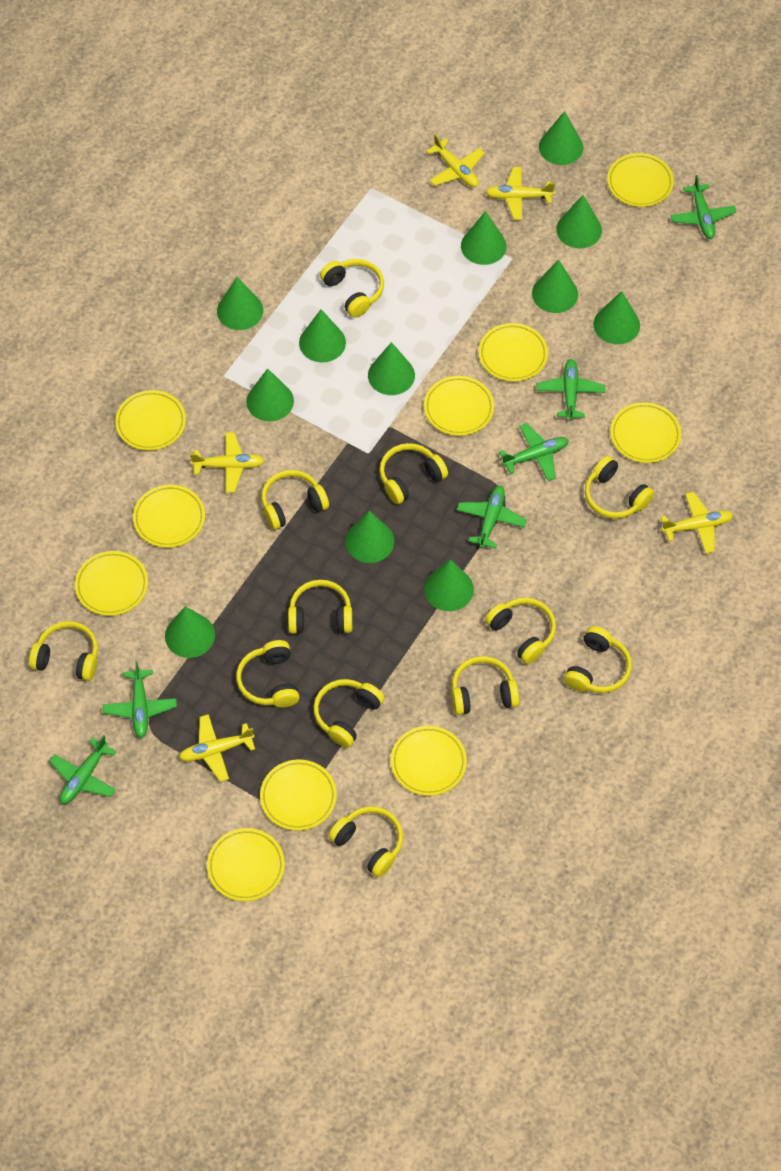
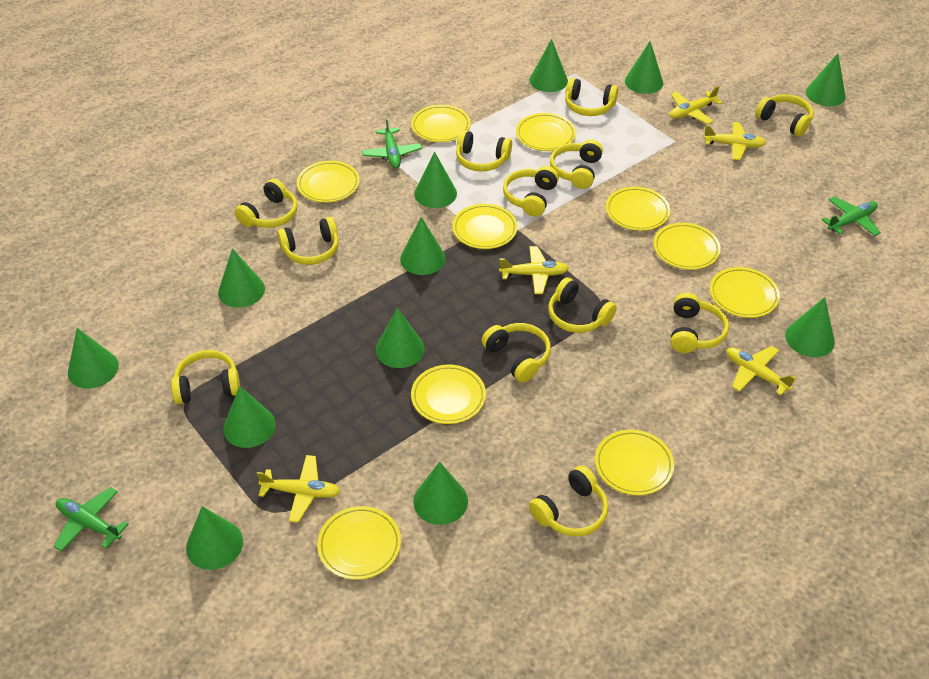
green plane: 6 -> 3

